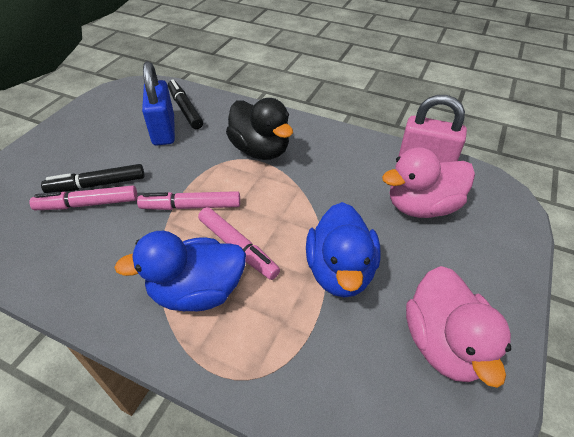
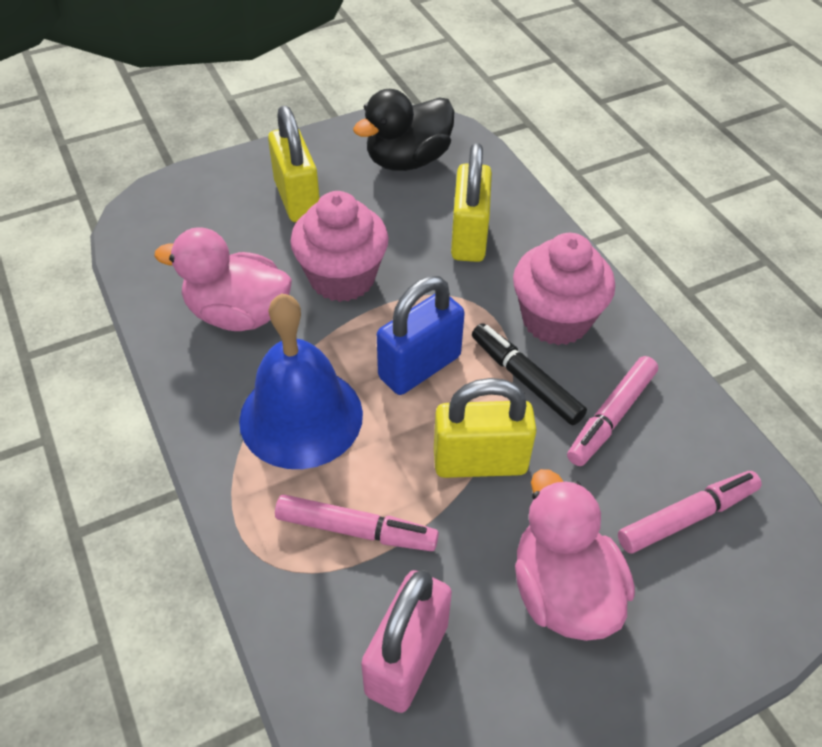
black marker: 2 -> 1
blue bell: 0 -> 1
blue duck: 2 -> 0
pink cupcake: 0 -> 2
yellow padlock: 0 -> 3

